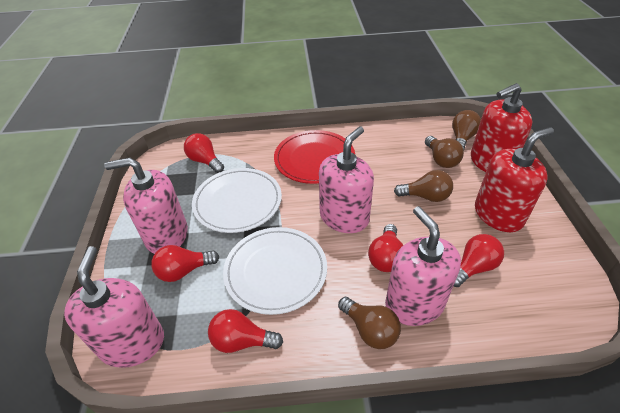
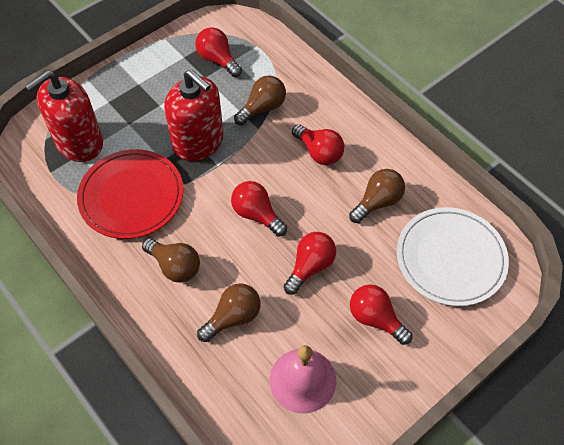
pink bell: 0 -> 1
pink soap dispenser: 4 -> 0
white plate: 2 -> 1

